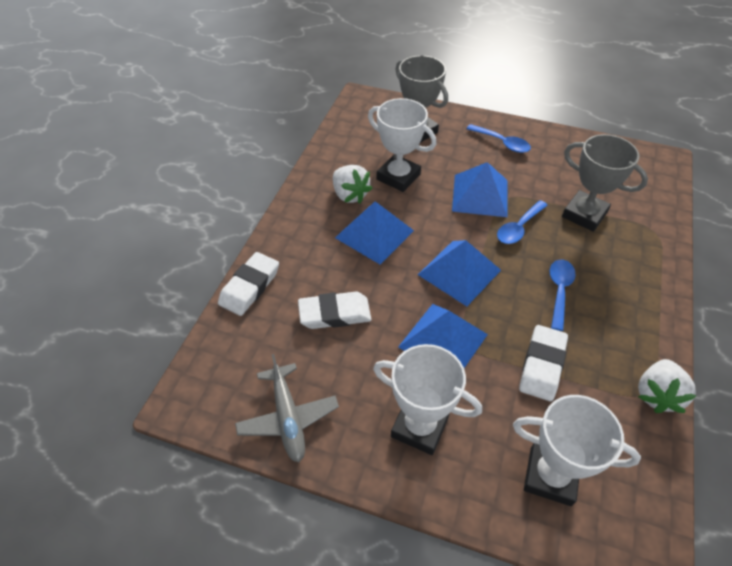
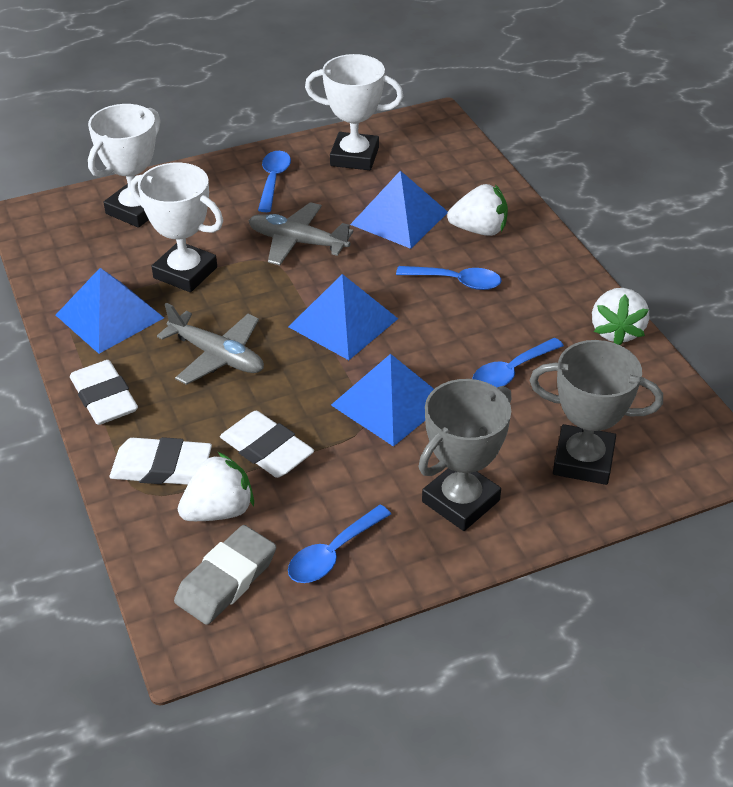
blue spoon: 3 -> 4
grey eraser: 0 -> 1
grey plane: 1 -> 2
white strawberry: 2 -> 3

